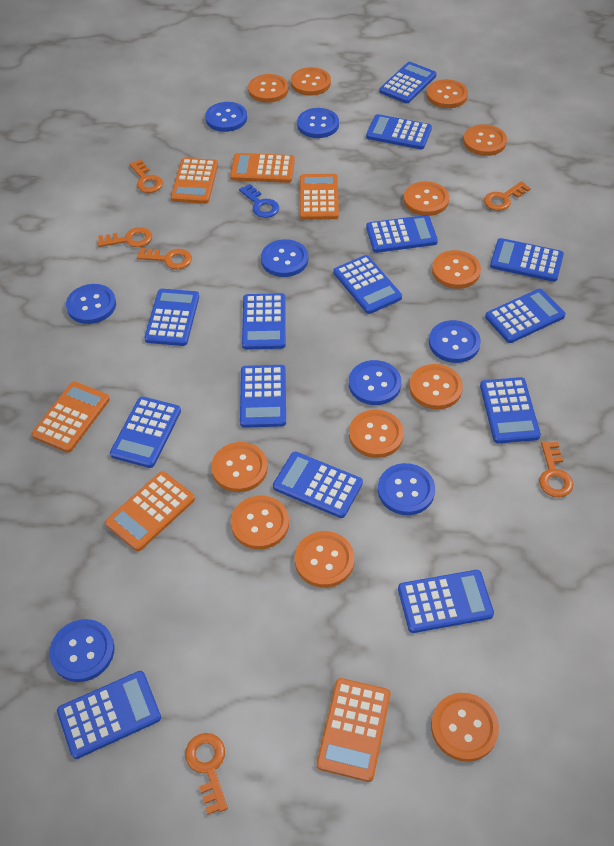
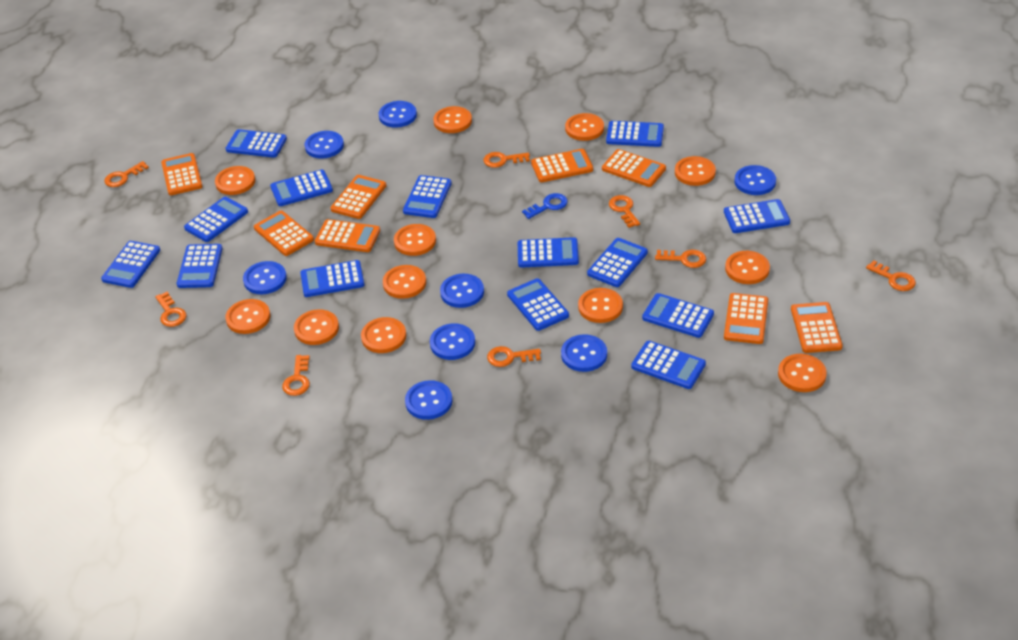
orange calculator: 6 -> 8
orange key: 6 -> 8

